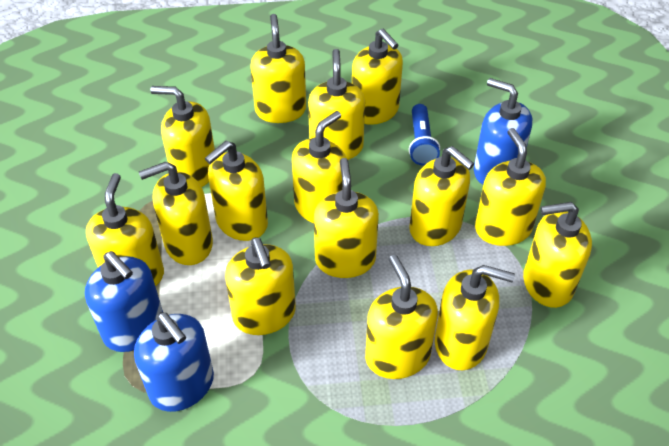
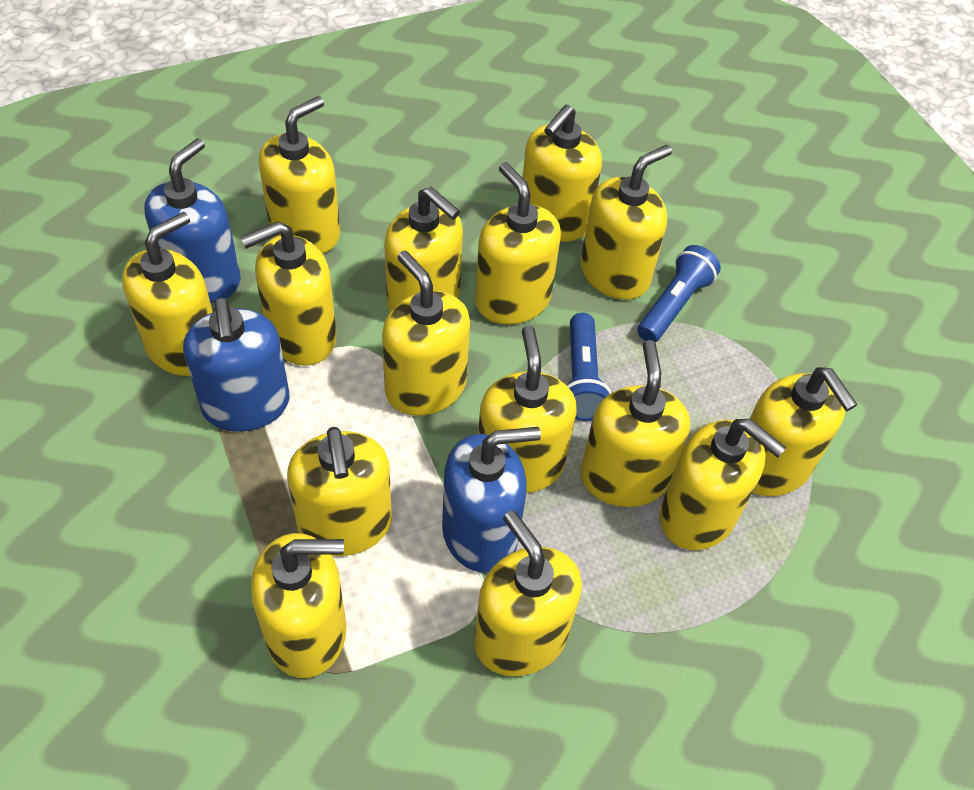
blue flashlight: 1 -> 2

